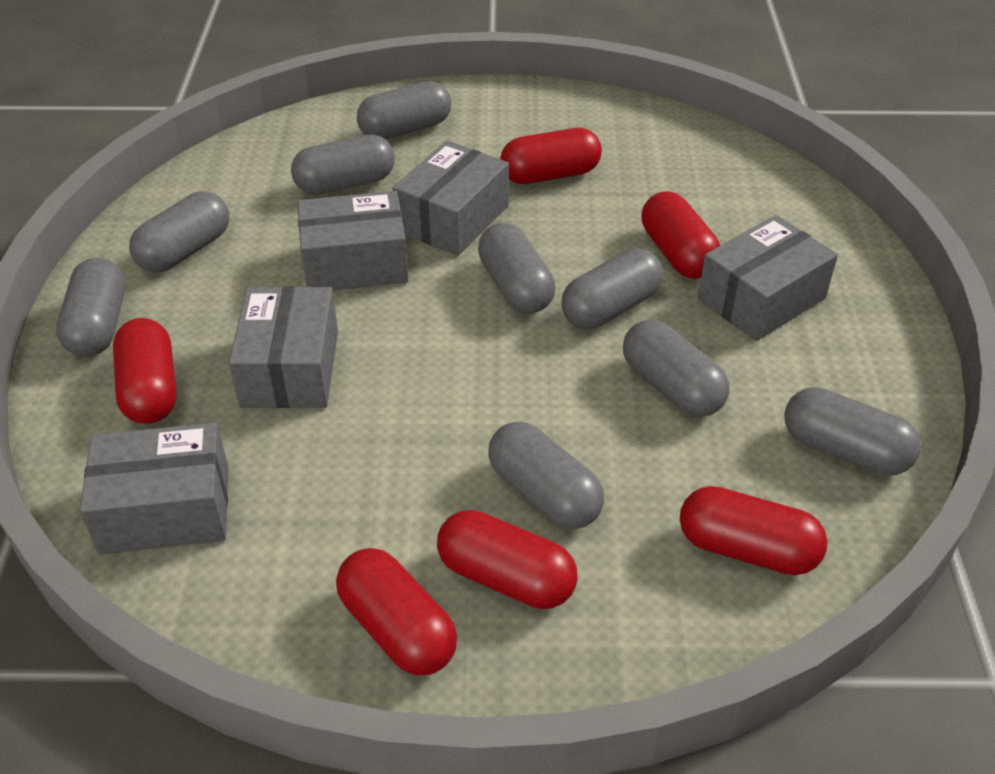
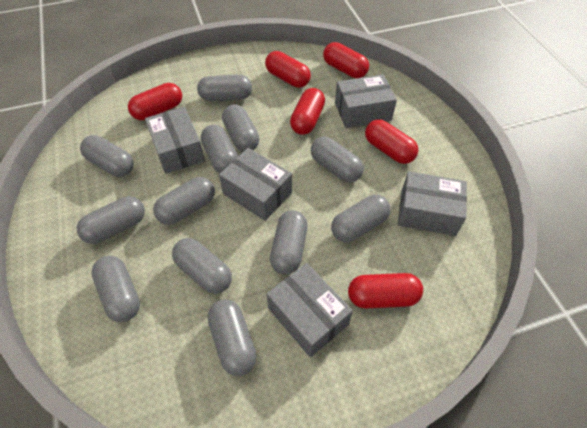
grey capsule: 9 -> 12

